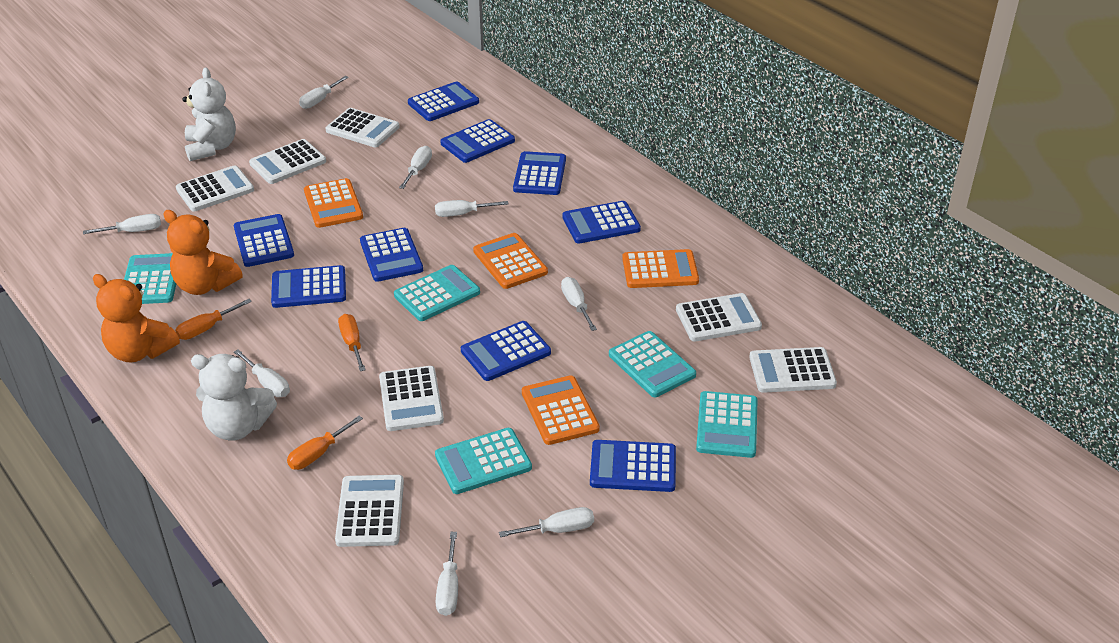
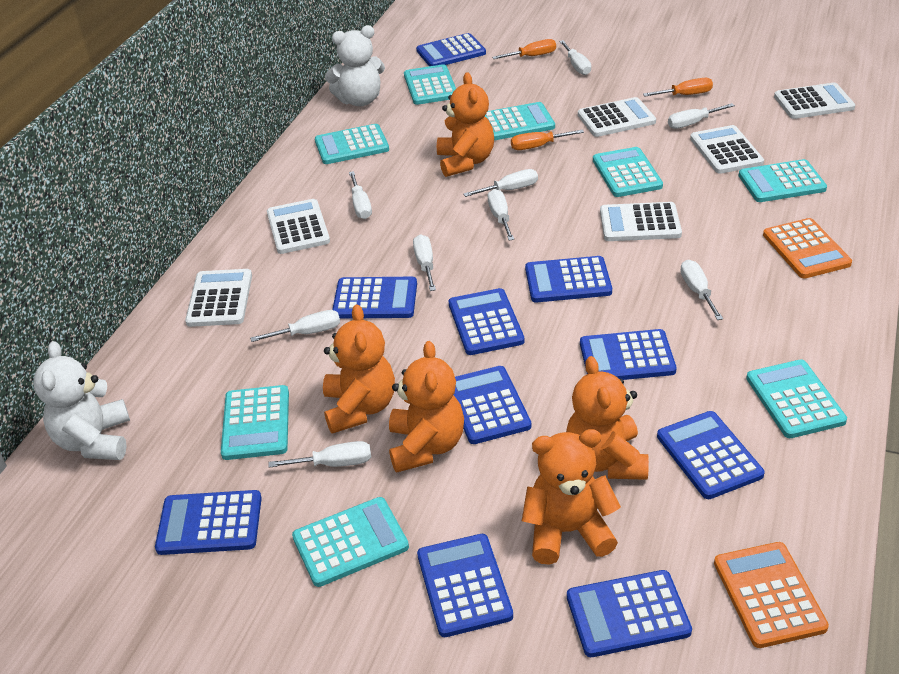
blue calculator: 9 -> 10
orange calculator: 4 -> 2
orange teddy bear: 2 -> 5
turquoise calculator: 5 -> 8
white calculator: 7 -> 6
white screwdriver: 8 -> 9

